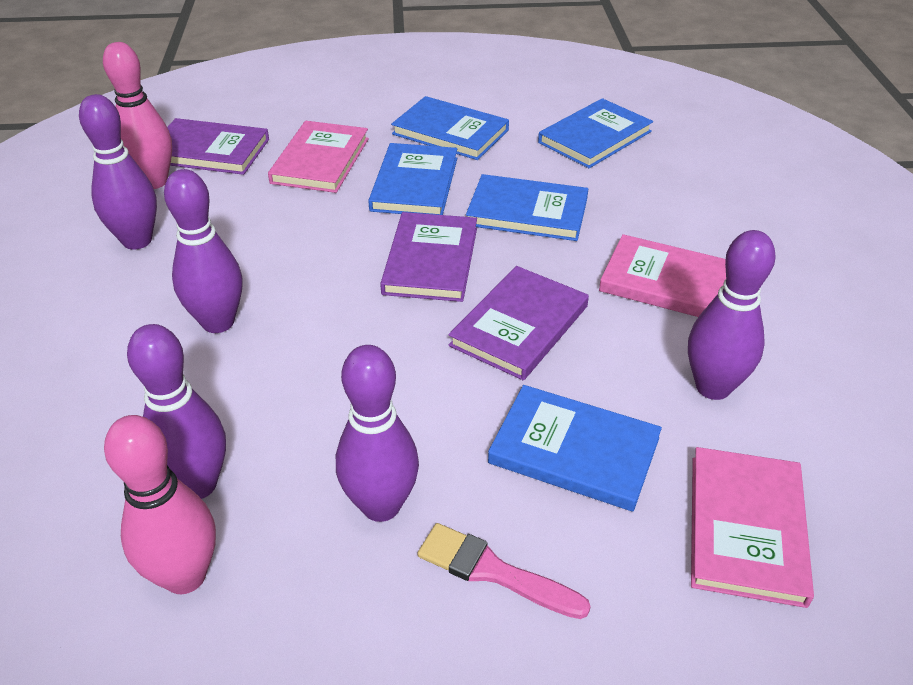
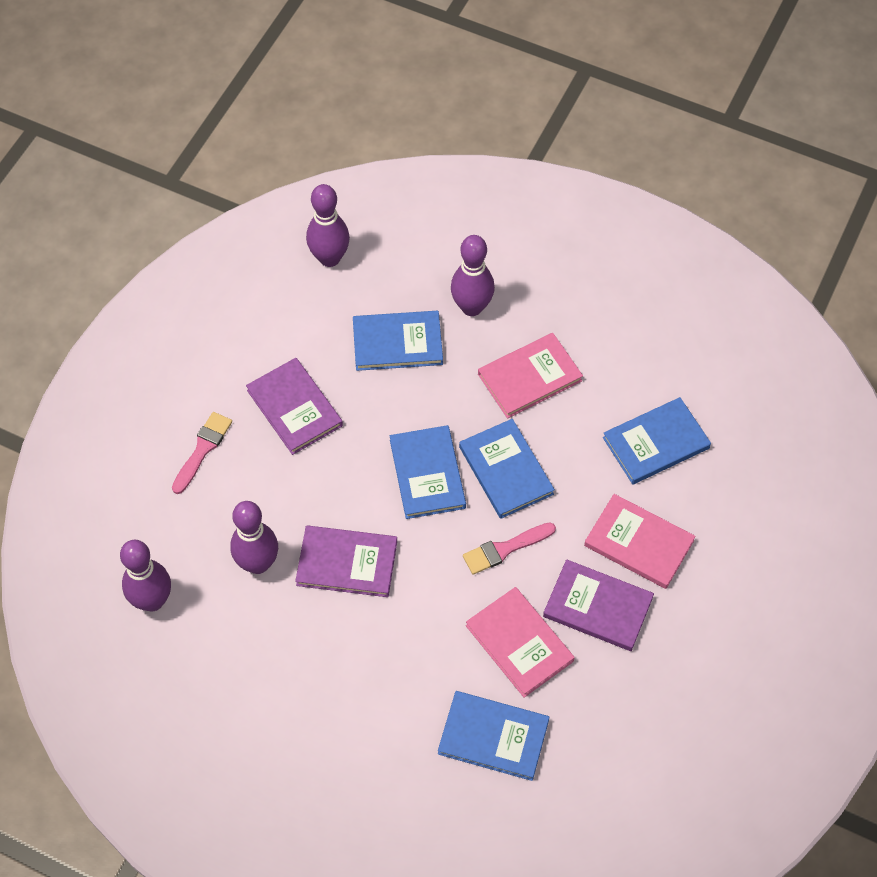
pink bowling pin: 2 -> 0
pink brush: 1 -> 2
purple bowling pin: 5 -> 4

